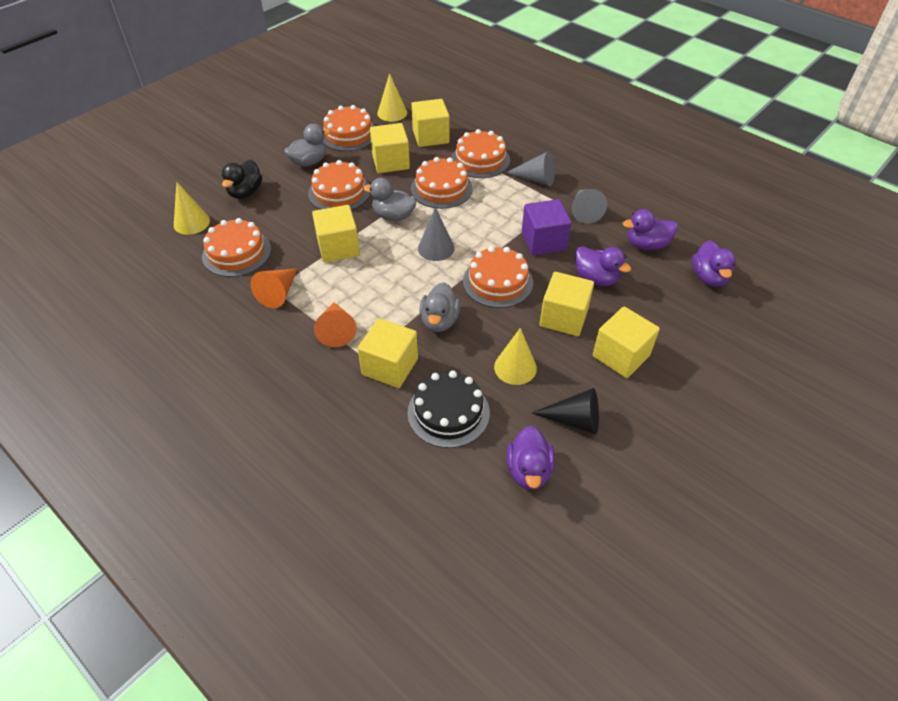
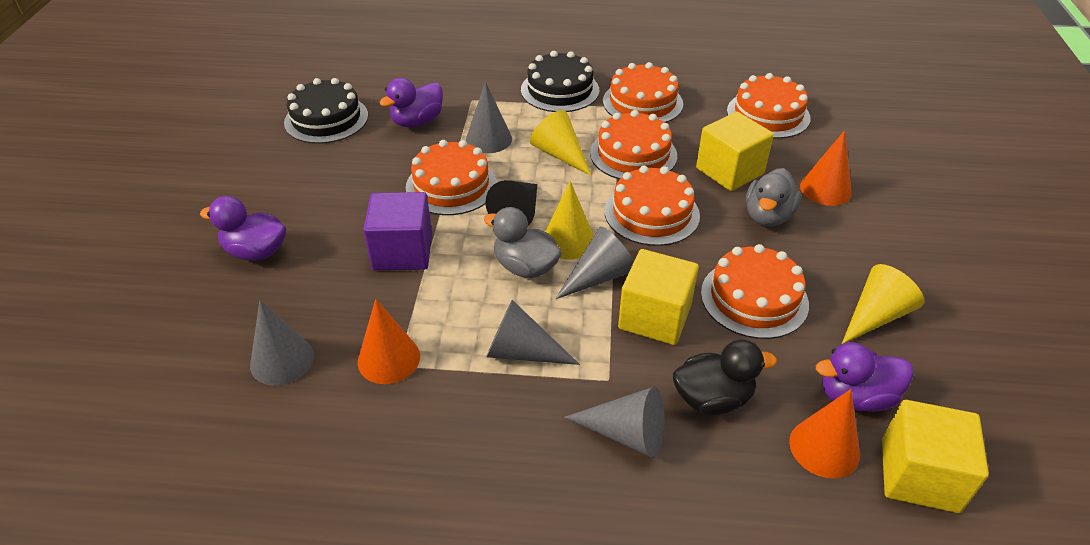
black cake: 1 -> 2
grey cone: 3 -> 5
grey duck: 3 -> 2
orange cone: 2 -> 3
purple duck: 4 -> 3
yellow cube: 6 -> 3

